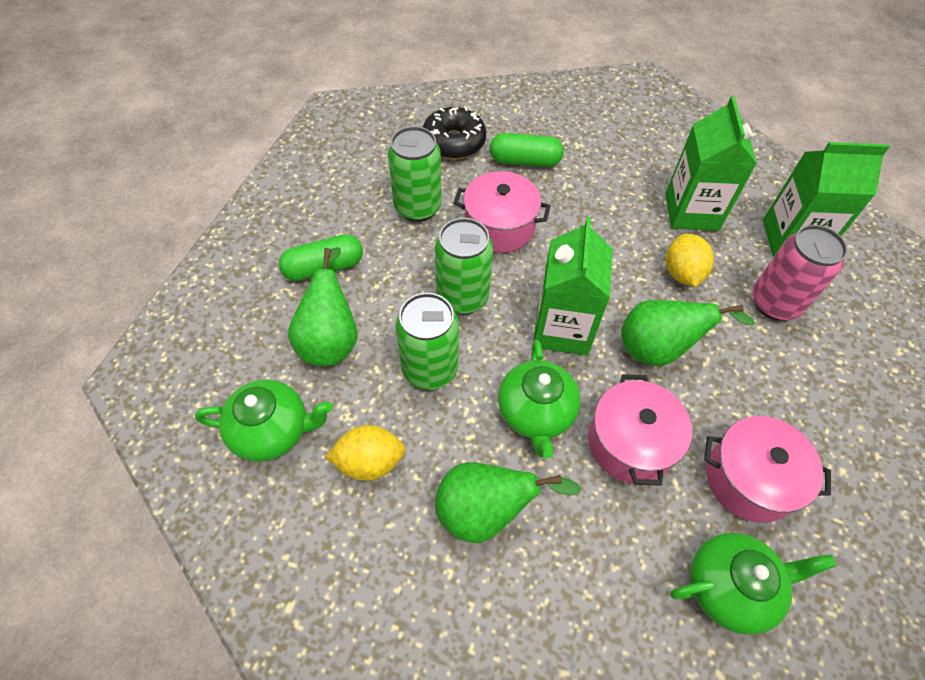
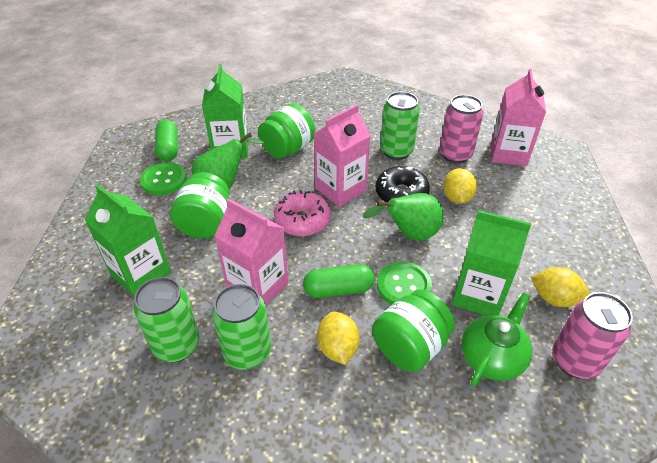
green button: 0 -> 2
green jar: 0 -> 3
green pear: 3 -> 2
green teapot: 3 -> 1
pink can: 1 -> 2
pink carton: 0 -> 3
pink donut: 0 -> 1
pink pot: 3 -> 0
yellow lemon: 2 -> 3

